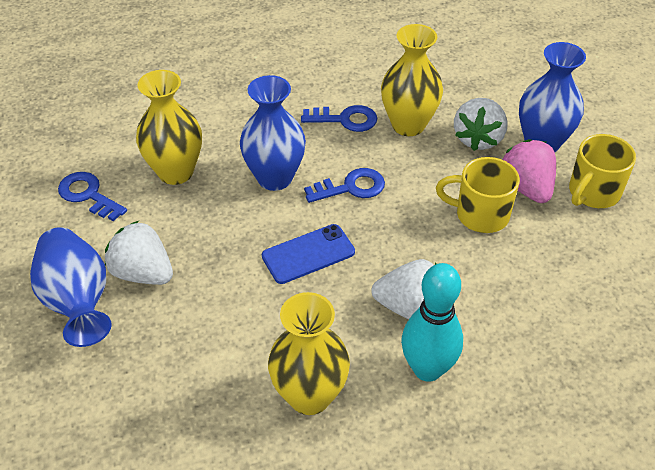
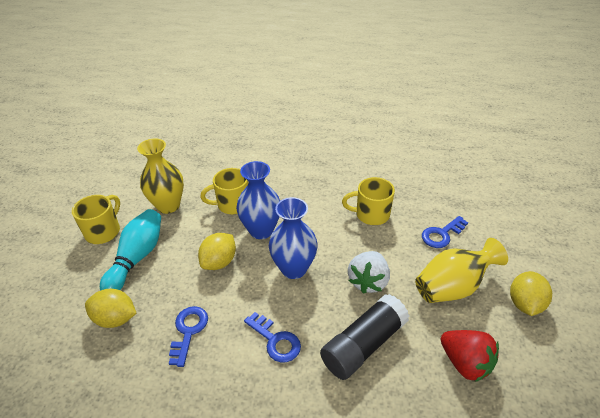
black glue stick: 0 -> 1
blue phone: 1 -> 0
blue vase: 3 -> 2
pink strawberry: 1 -> 0
red strawberry: 0 -> 1
white strawberry: 3 -> 1
yellow lemon: 0 -> 3
yellow mug: 2 -> 3
yellow vase: 3 -> 2

